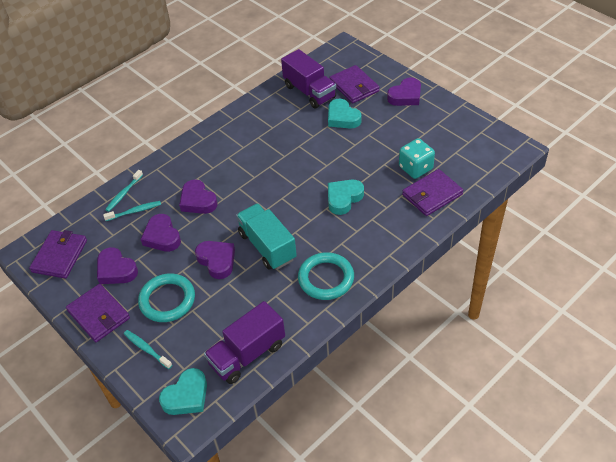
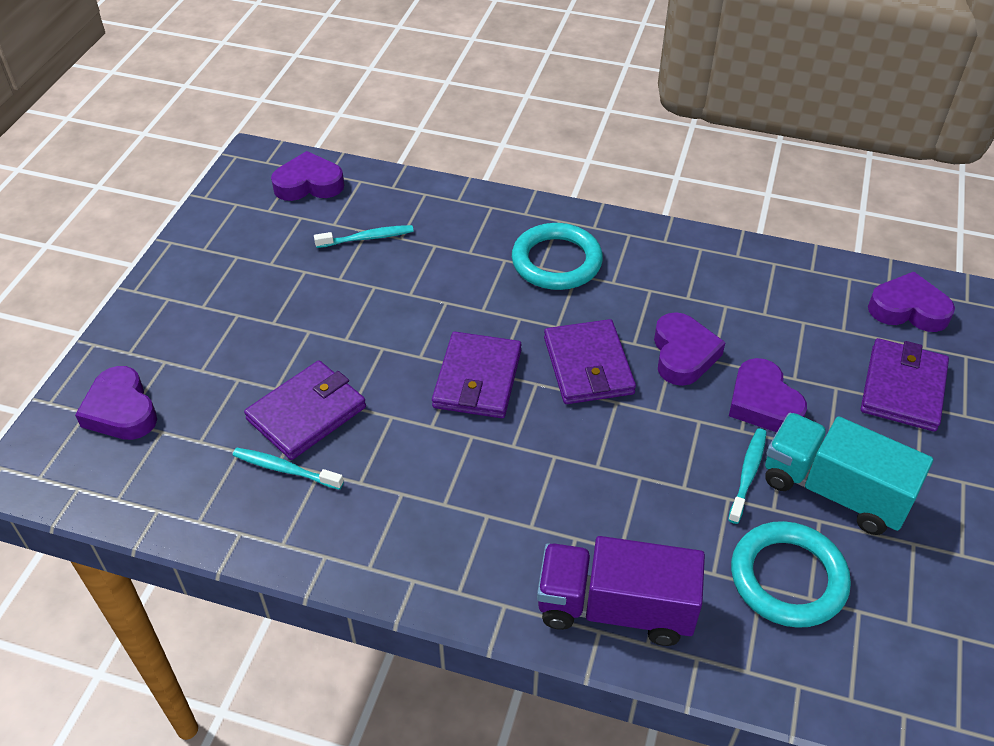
purple truck: 2 -> 1
turquoise dice: 1 -> 0
turquoise heart: 3 -> 0

